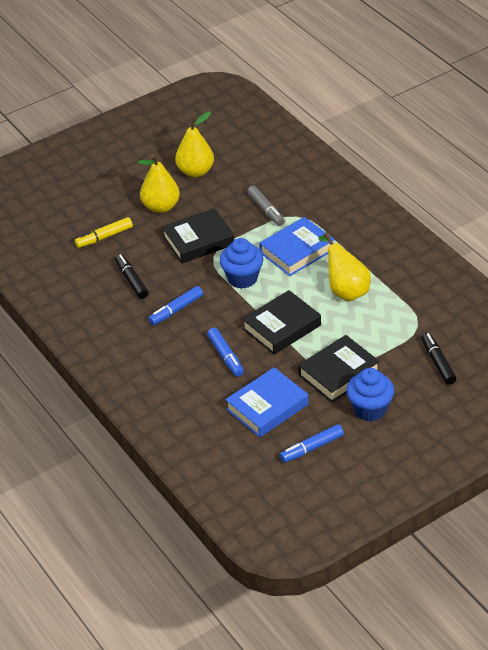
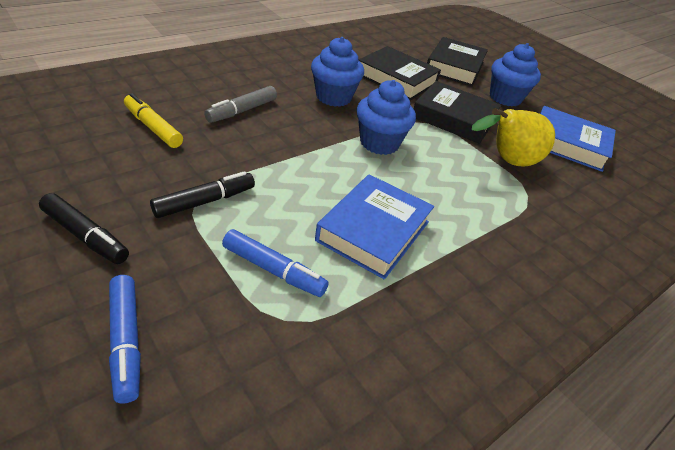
blue cupcake: 2 -> 3
blue marker: 3 -> 2
yellow pear: 3 -> 1

